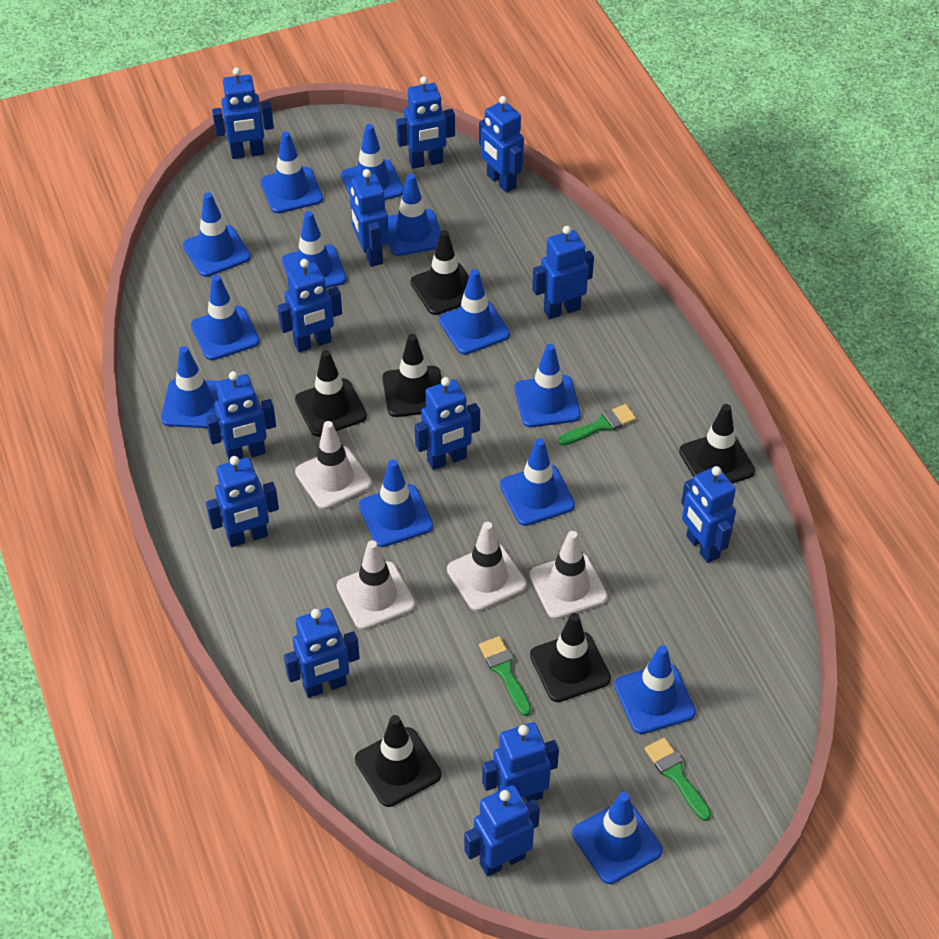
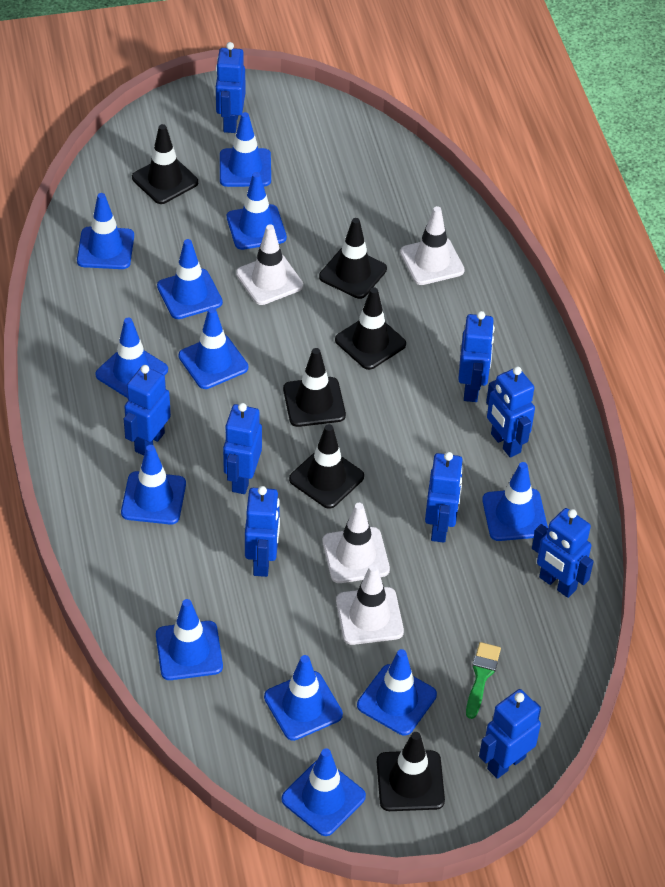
blue robot: 13 -> 9
blue traffic cone: 13 -> 12
green brush: 3 -> 1

